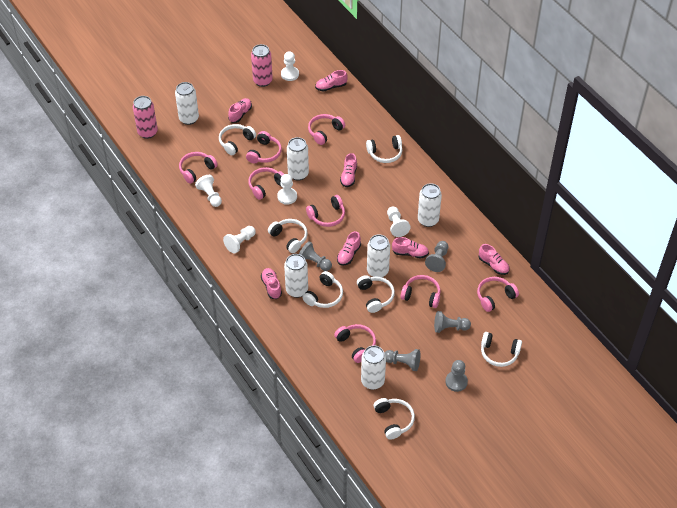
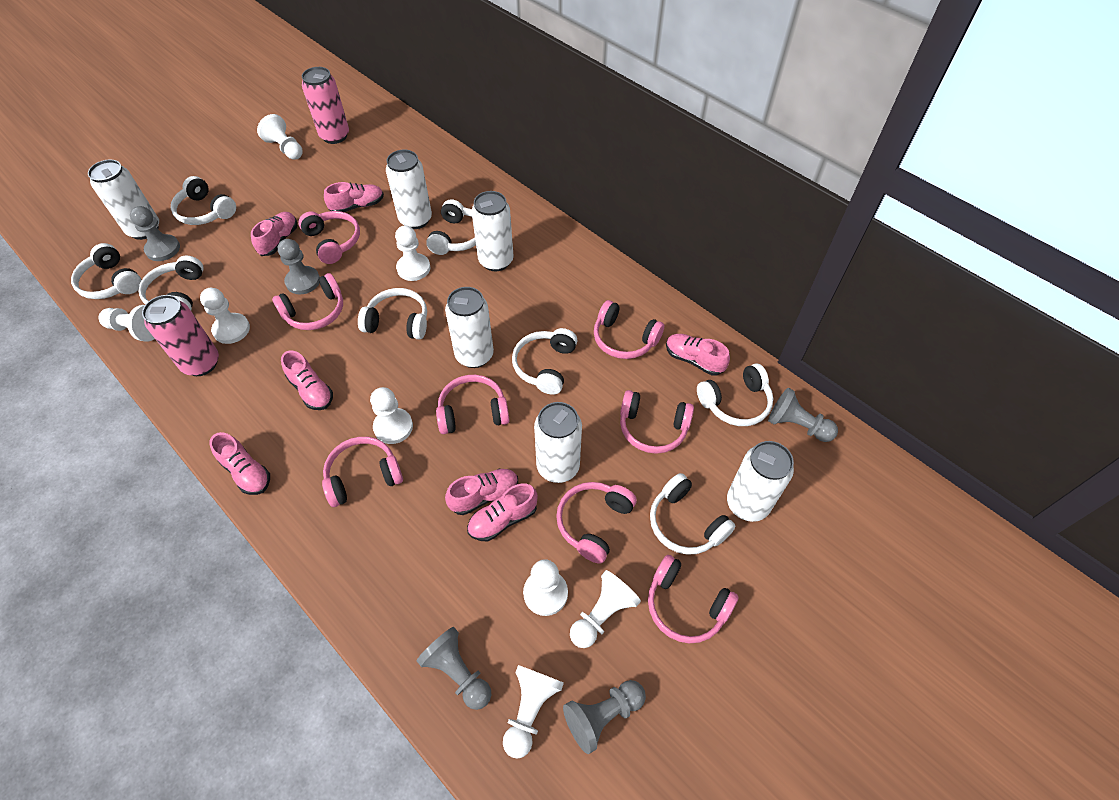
white headphones: 7 -> 8
white pawn: 5 -> 8

